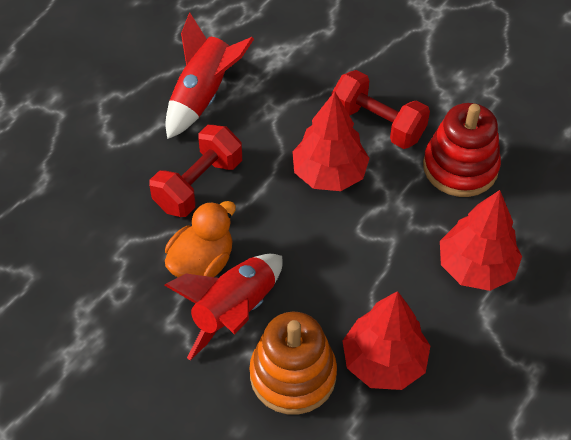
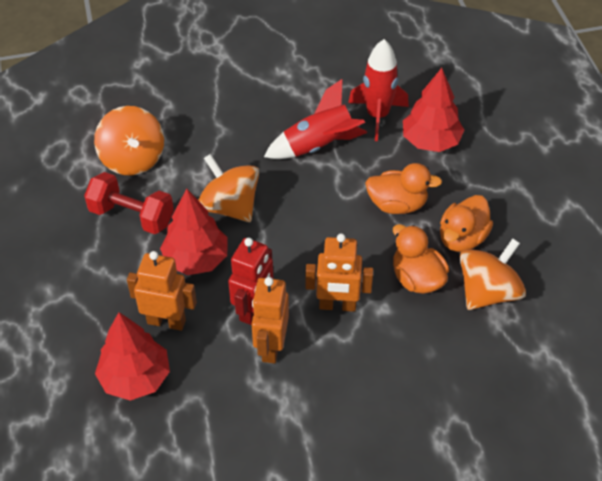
orange duck: 1 -> 3
orange robot: 0 -> 3
orange spinning top: 0 -> 3
orange stacking toy: 1 -> 0
red dumbbell: 2 -> 1
red robot: 0 -> 1
red stacking toy: 1 -> 0

